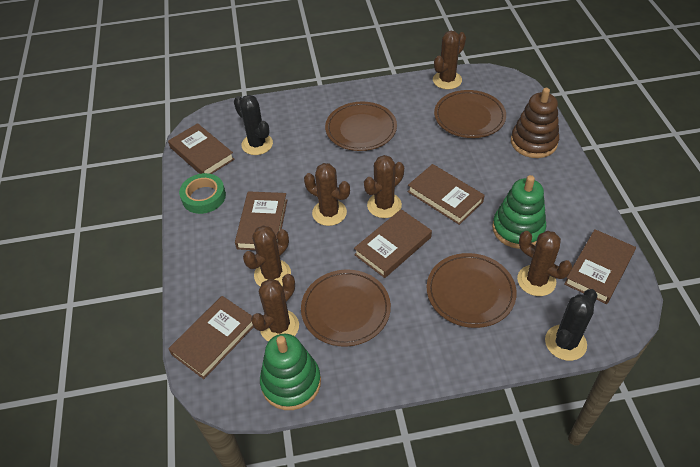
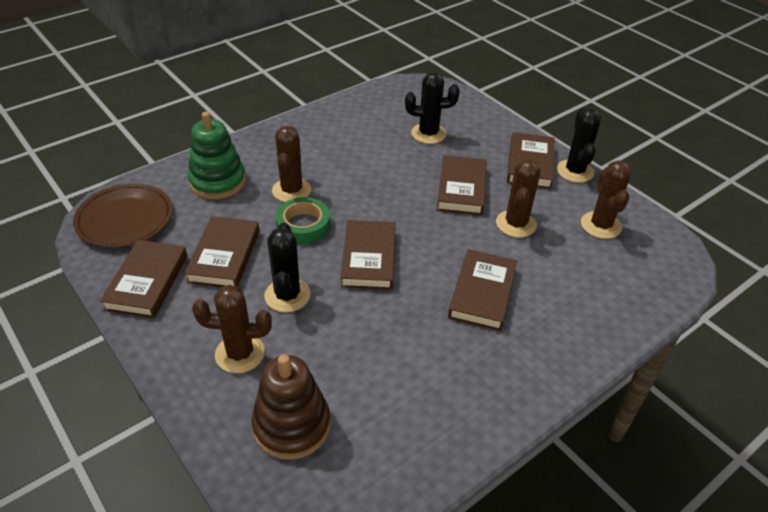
black cactus: 2 -> 3
brown cactus: 6 -> 4
brown plate: 4 -> 1
green stacking toy: 2 -> 1

